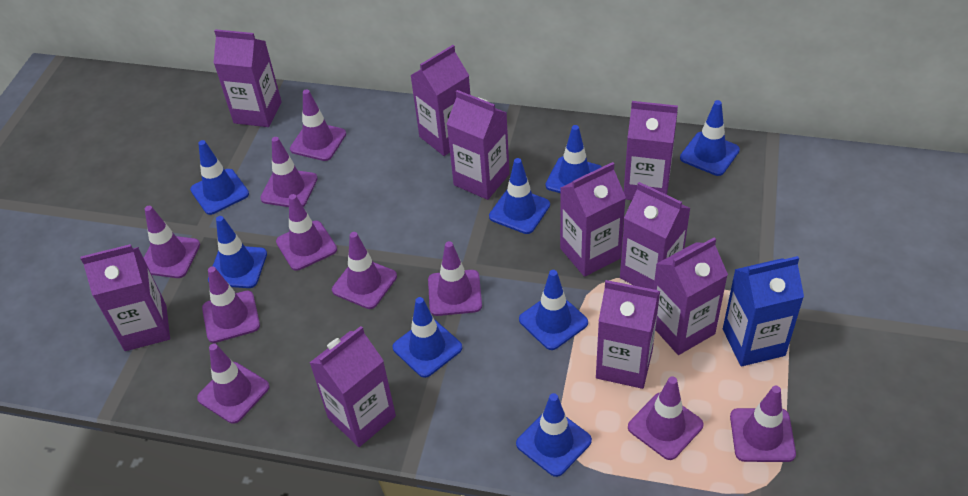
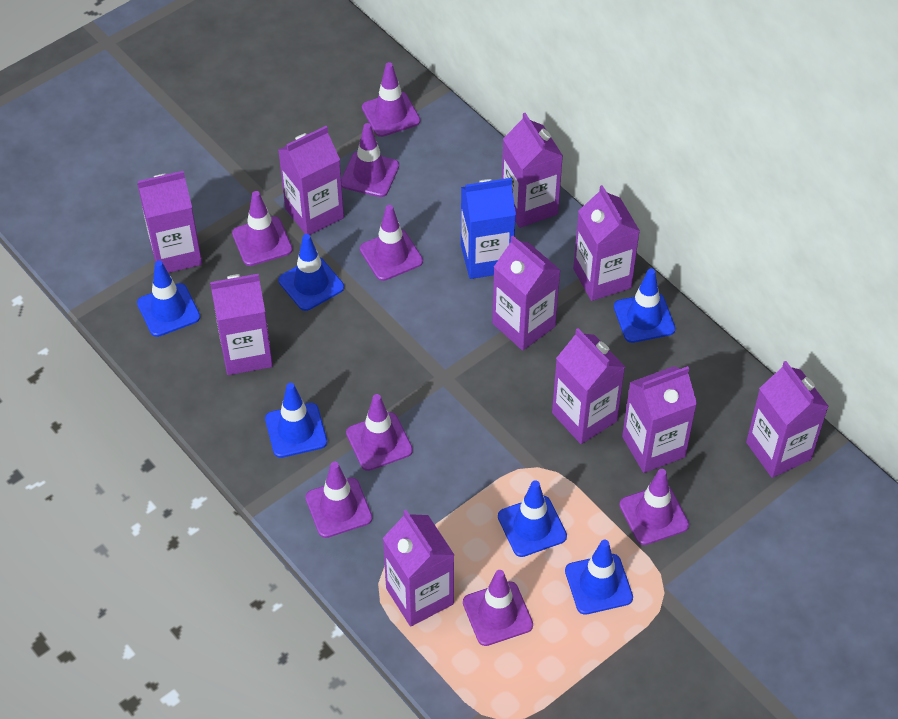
blue traffic cone: 8 -> 6
purple traffic cone: 10 -> 8

